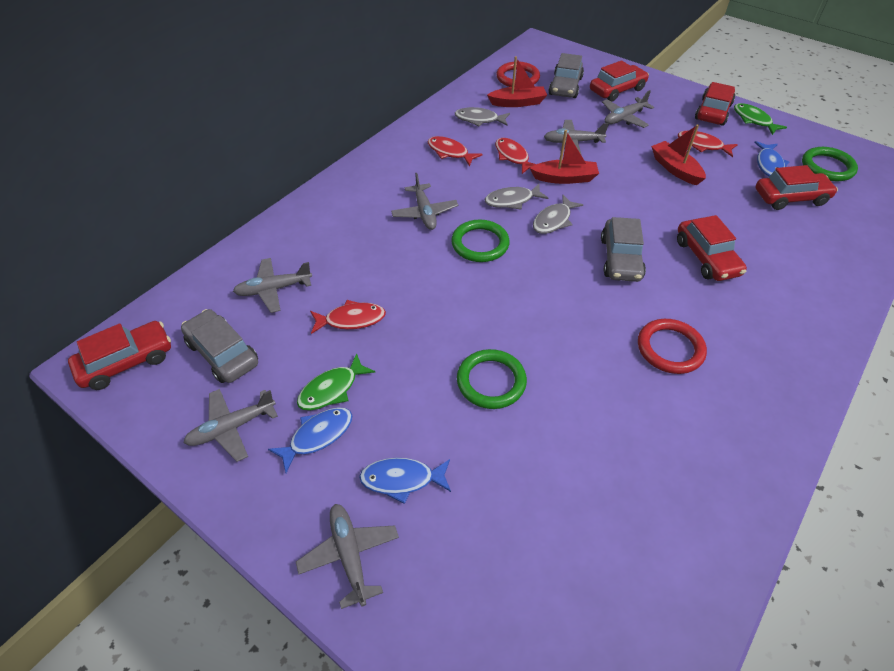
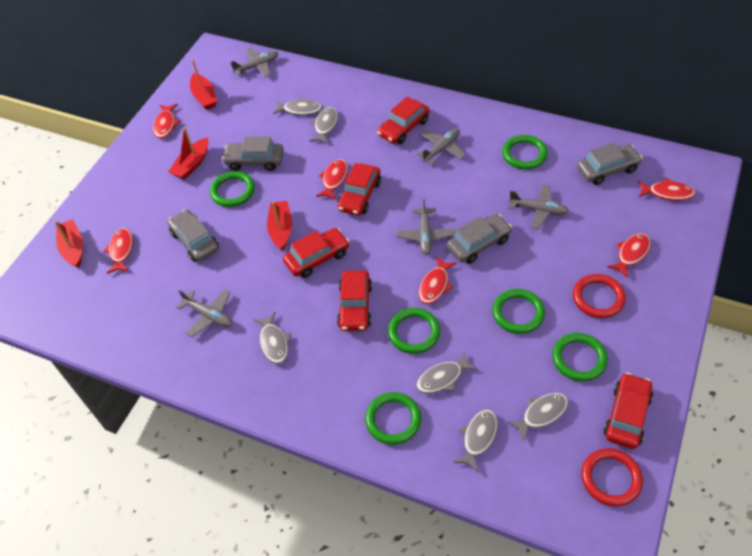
blue fish: 3 -> 0
green fish: 2 -> 0
green ring: 3 -> 6
grey car: 3 -> 4
grey fish: 3 -> 6
grey plane: 6 -> 5
red boat: 3 -> 4
red fish: 4 -> 6

